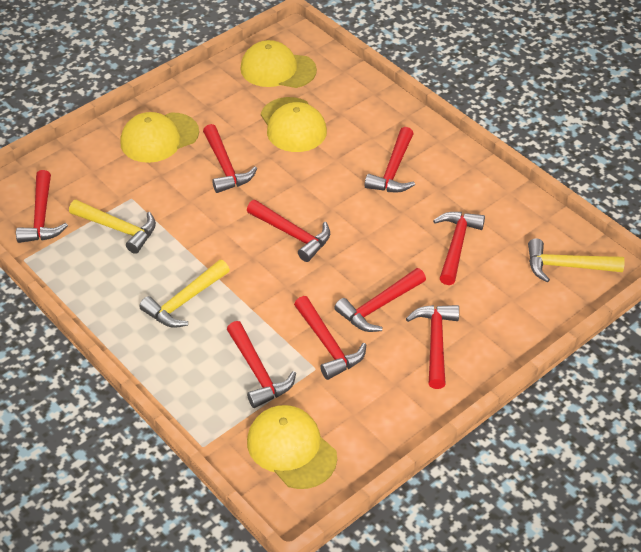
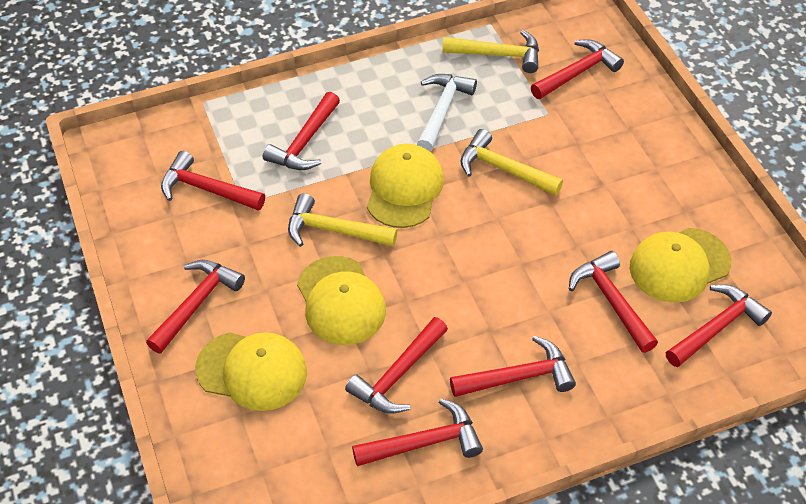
white hammer: 0 -> 1

